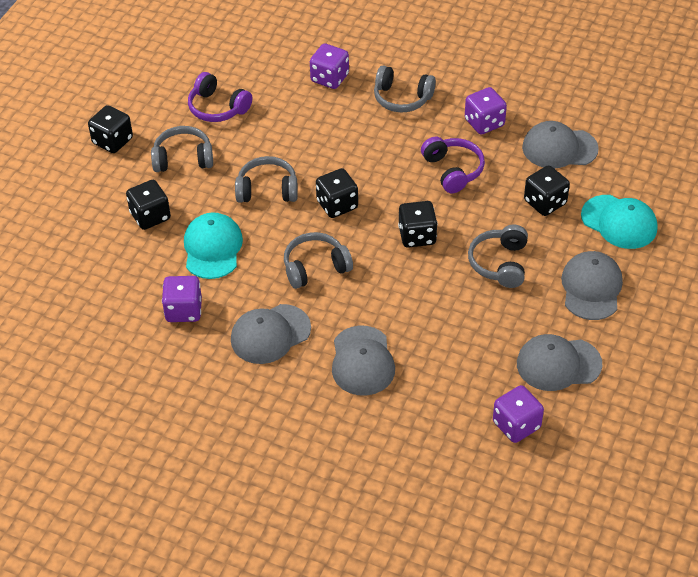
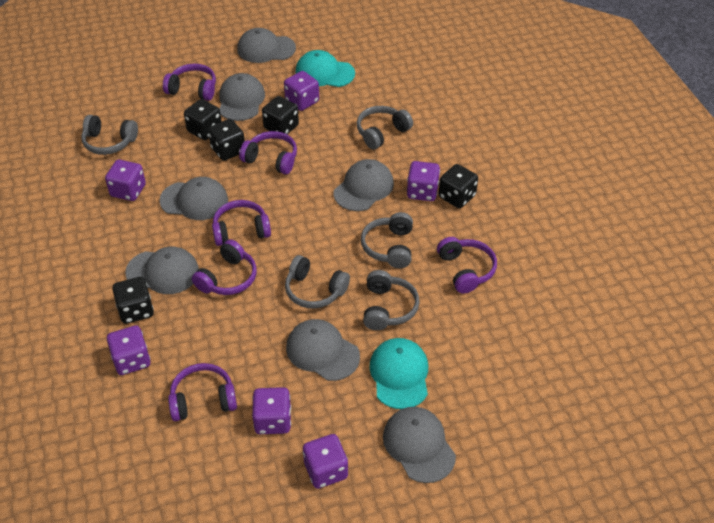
grey cap: 5 -> 7
purple dice: 4 -> 6
purple headphones: 2 -> 6

